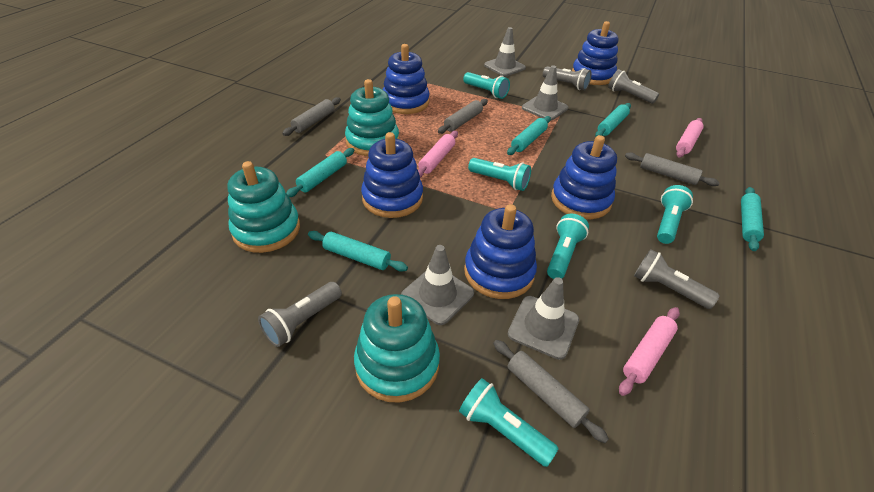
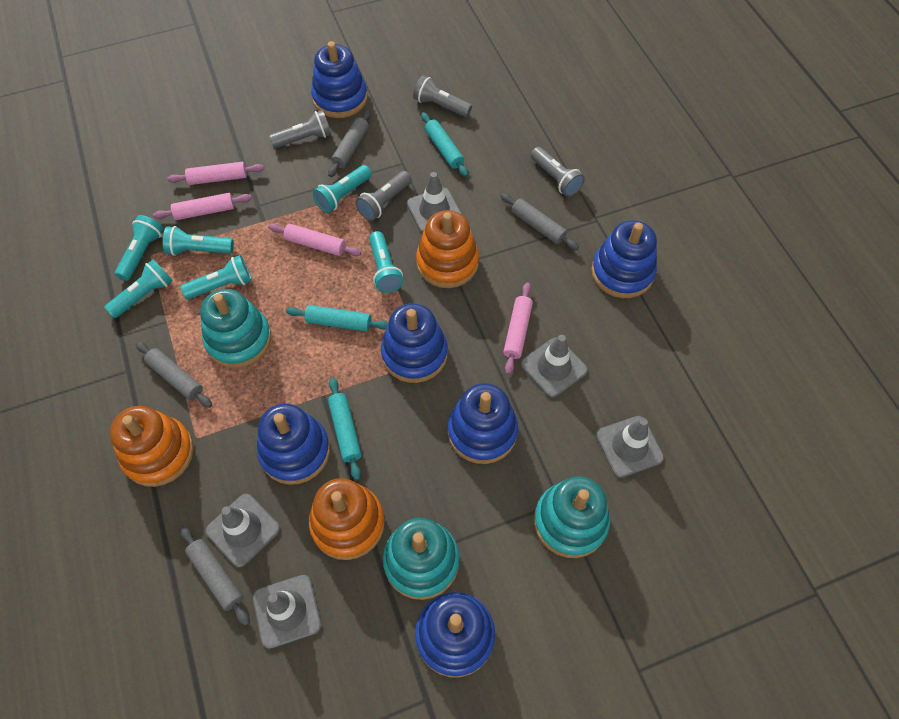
blue stacking toy: 5 -> 6
grey traffic cone: 4 -> 5
orange stacking toy: 0 -> 3
pink rolling pin: 3 -> 4
turquoise flashlight: 5 -> 6
turquoise rolling pin: 5 -> 3

